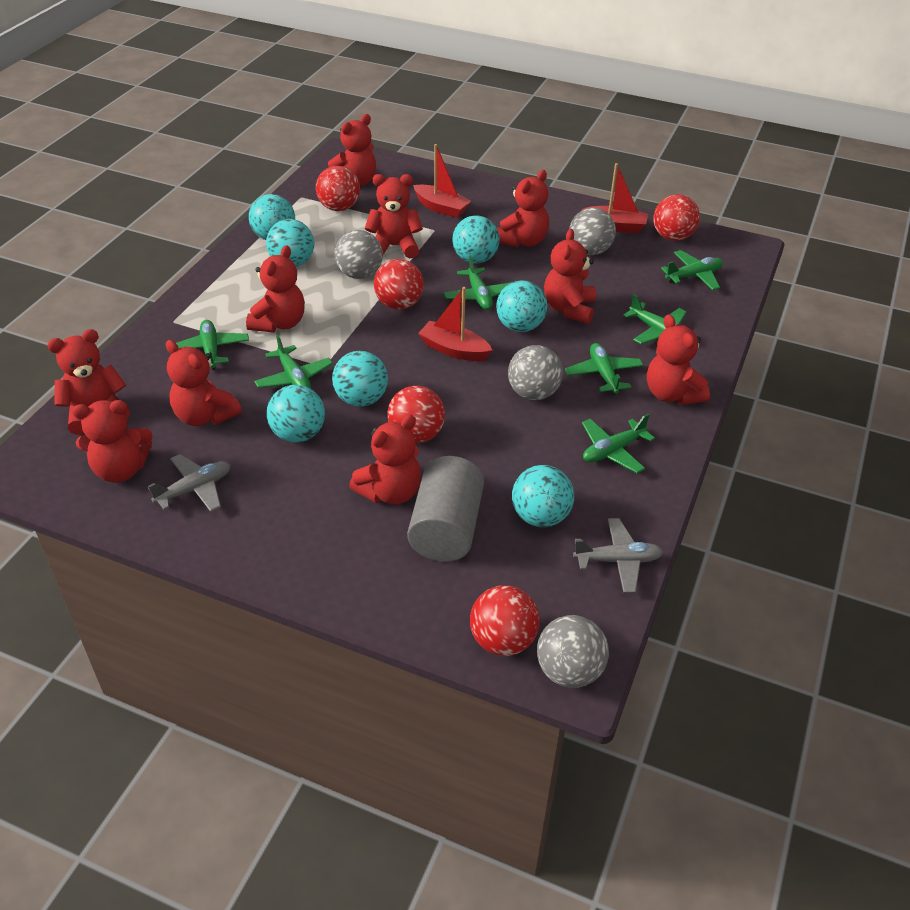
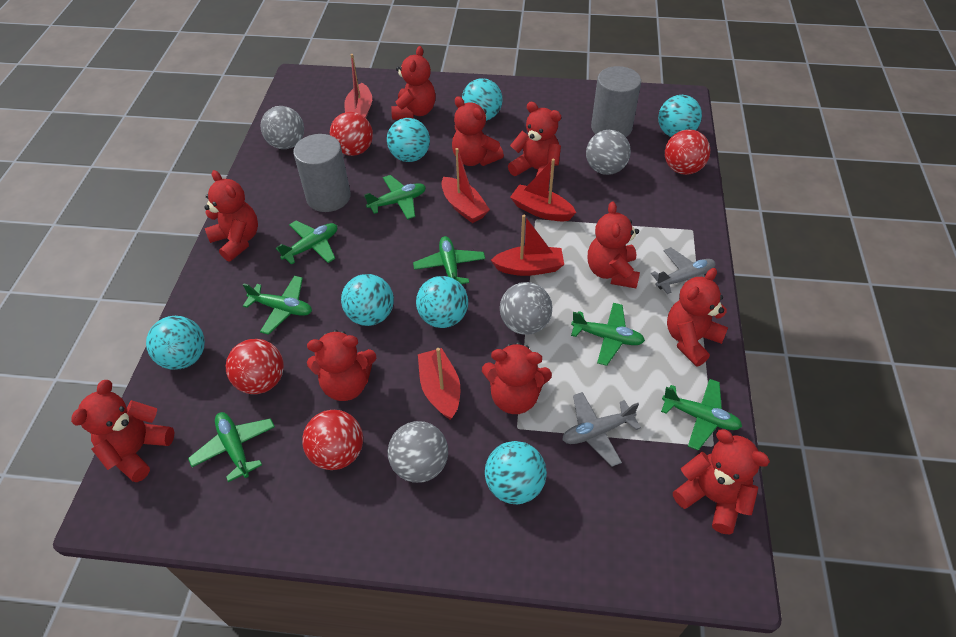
grey cylinder: 1 -> 2
red ball: 5 -> 4
red boat: 3 -> 5

